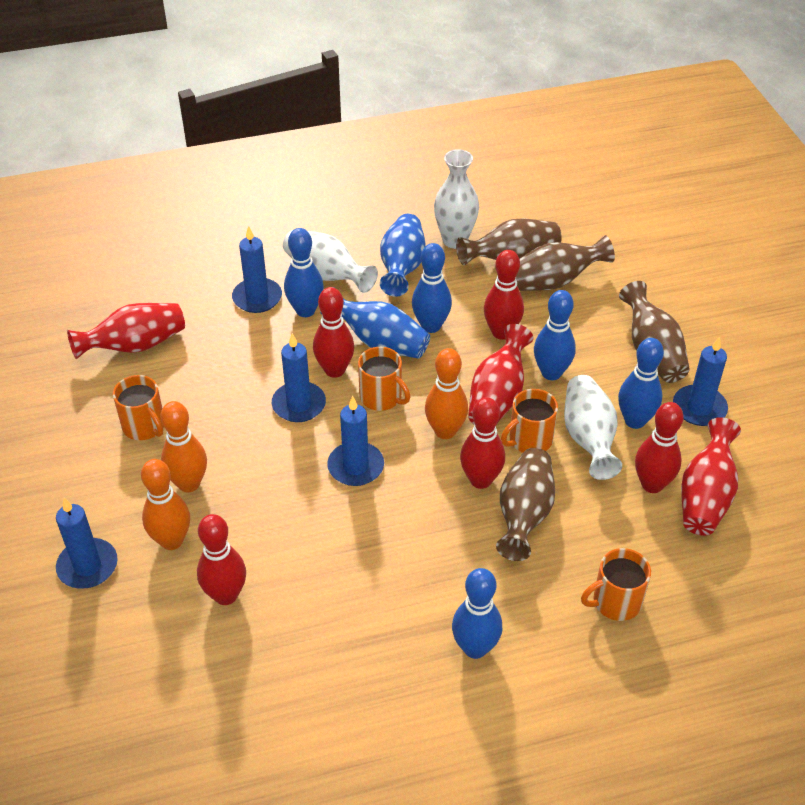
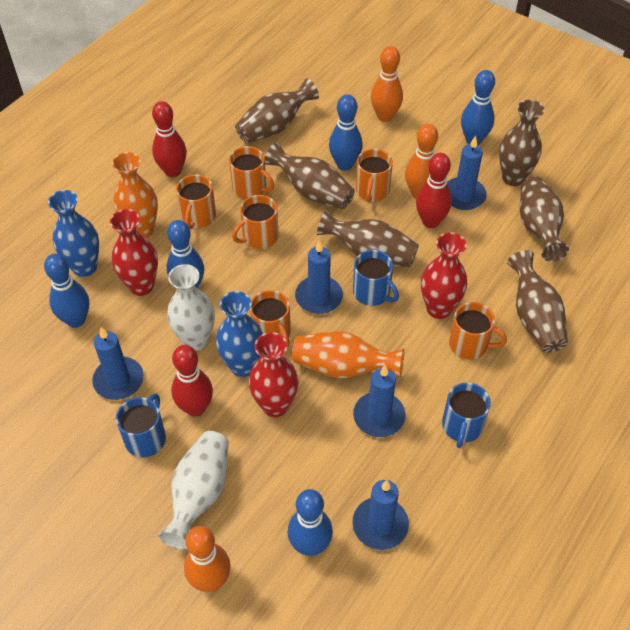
blue mug: 0 -> 3
brown vase: 4 -> 6
orange mug: 4 -> 6
orange vase: 0 -> 2
red bowling pin: 5 -> 3
white vase: 3 -> 2

